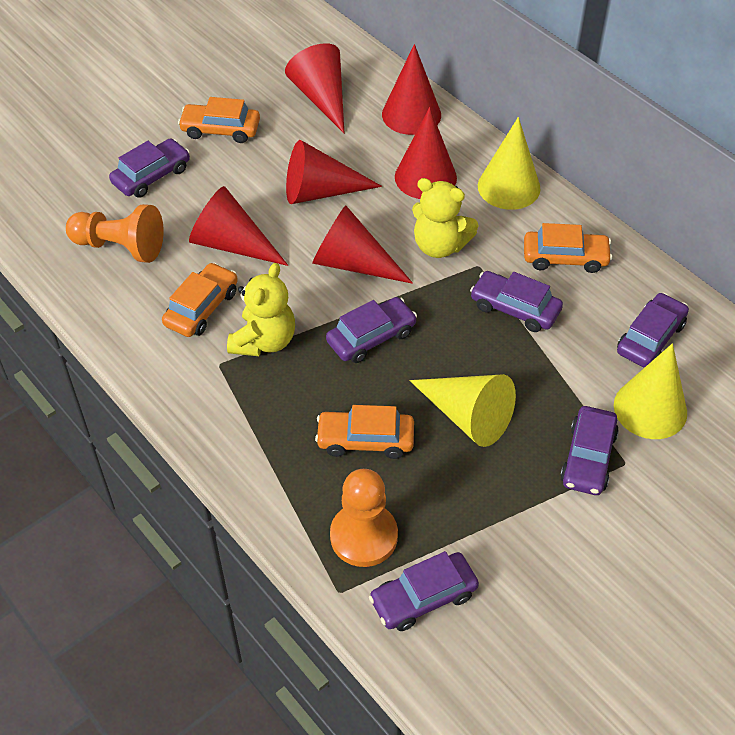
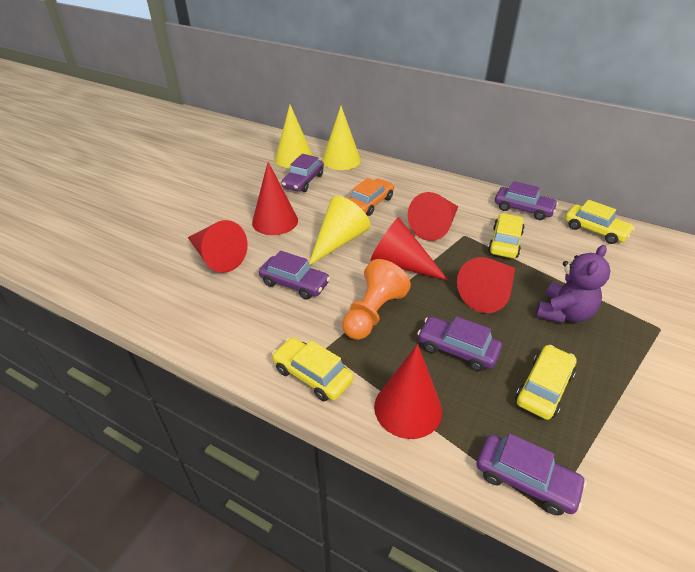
orange car: 4 -> 1
orange pawn: 2 -> 1
purple car: 6 -> 5
purple teddy bear: 0 -> 1
yellow car: 0 -> 4
yellow teddy bear: 2 -> 0

